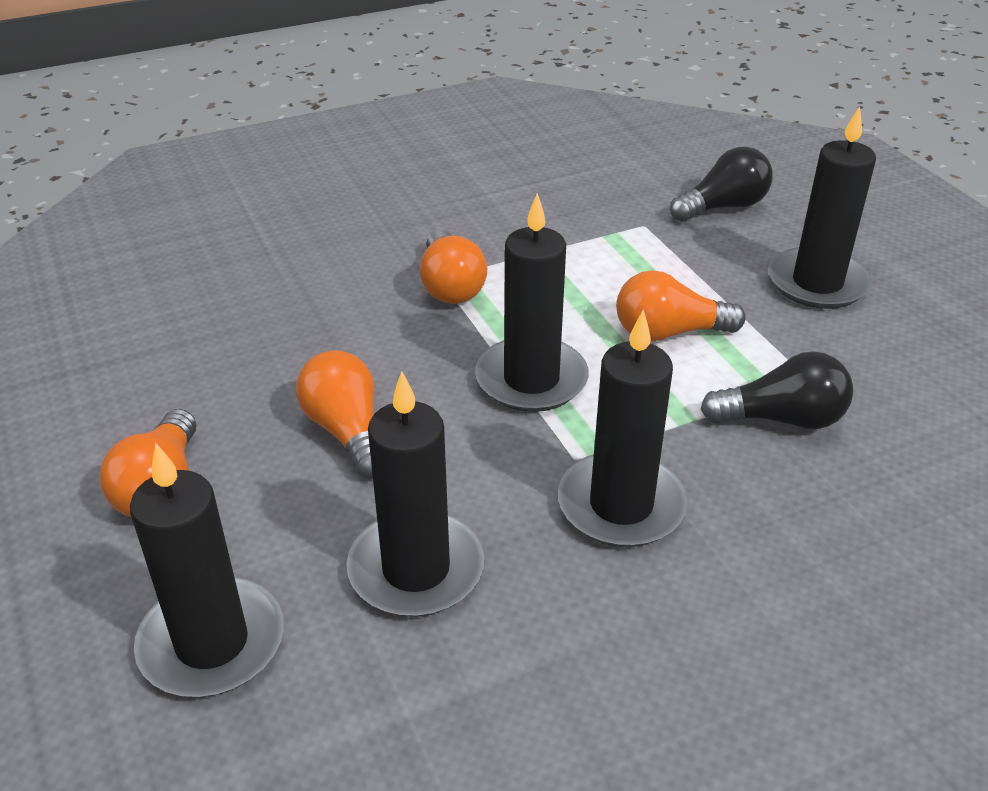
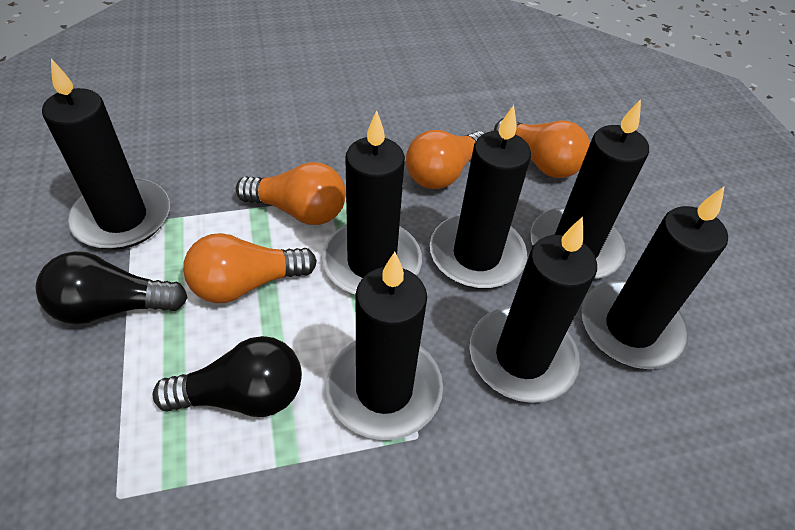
black candle: 5 -> 7

